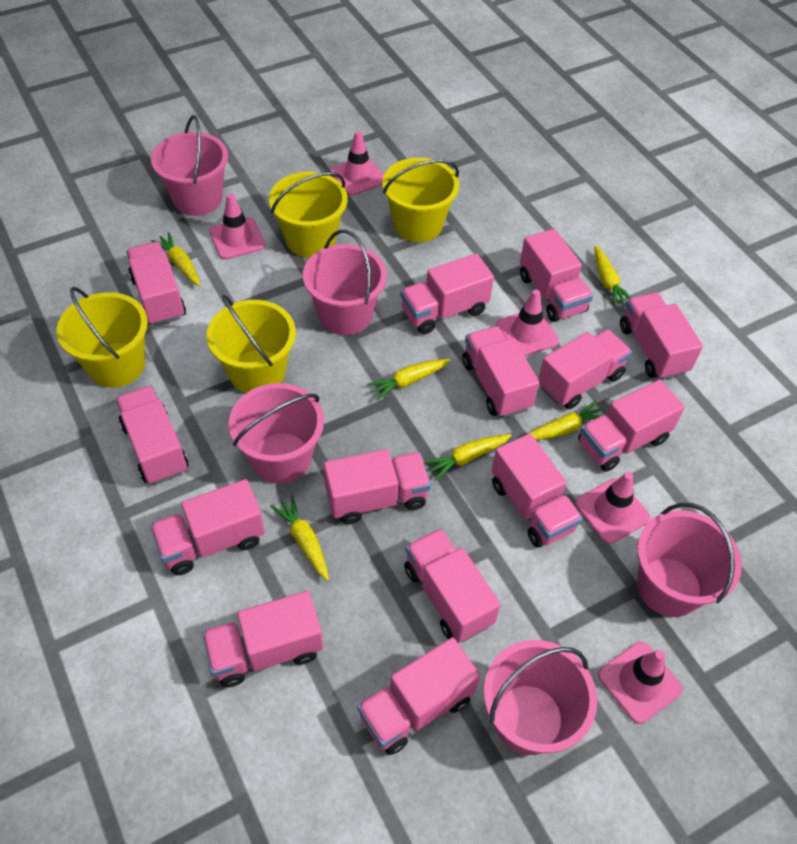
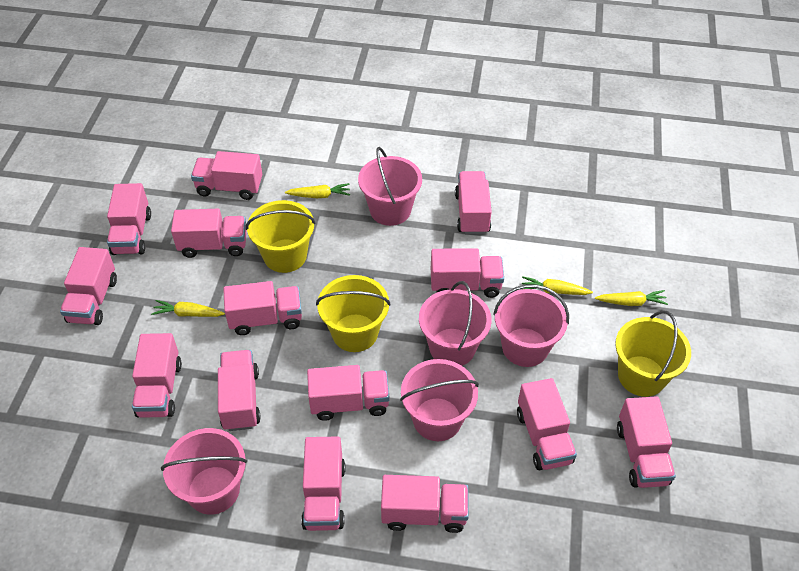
pink traffic cone: 5 -> 0
yellow bucket: 4 -> 3
yellow carrot: 6 -> 4

